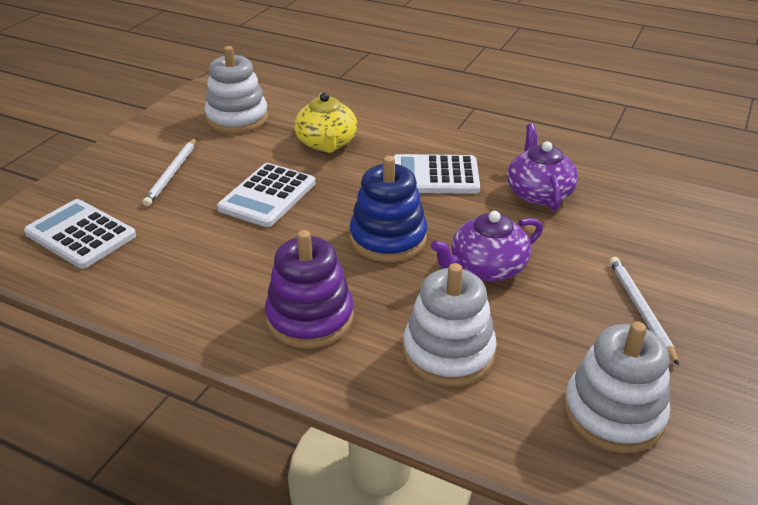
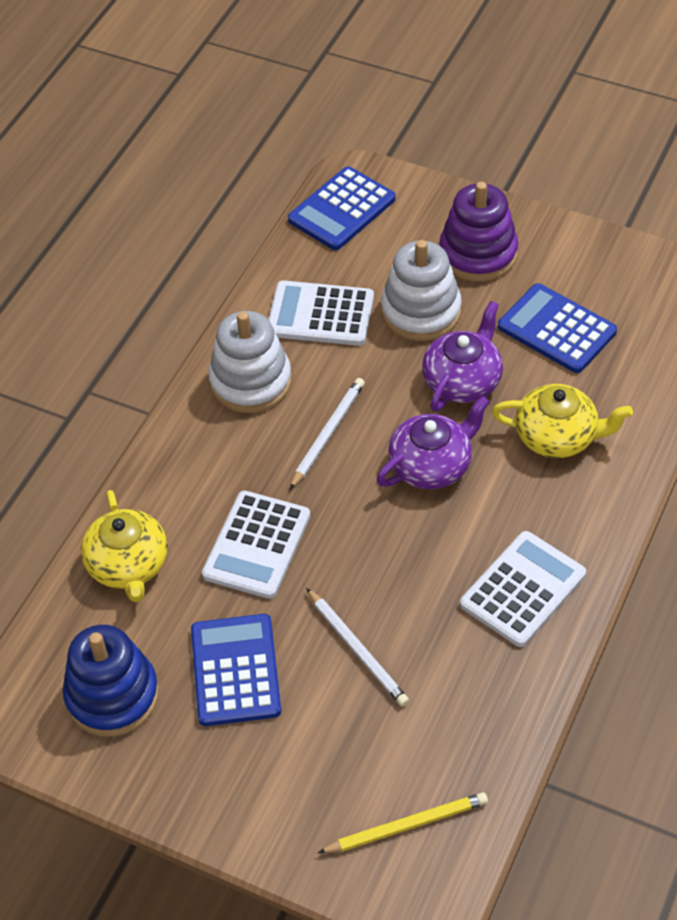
blue calculator: 0 -> 3
white stacking toy: 3 -> 2
yellow pencil: 0 -> 1
yellow teapot: 1 -> 2

